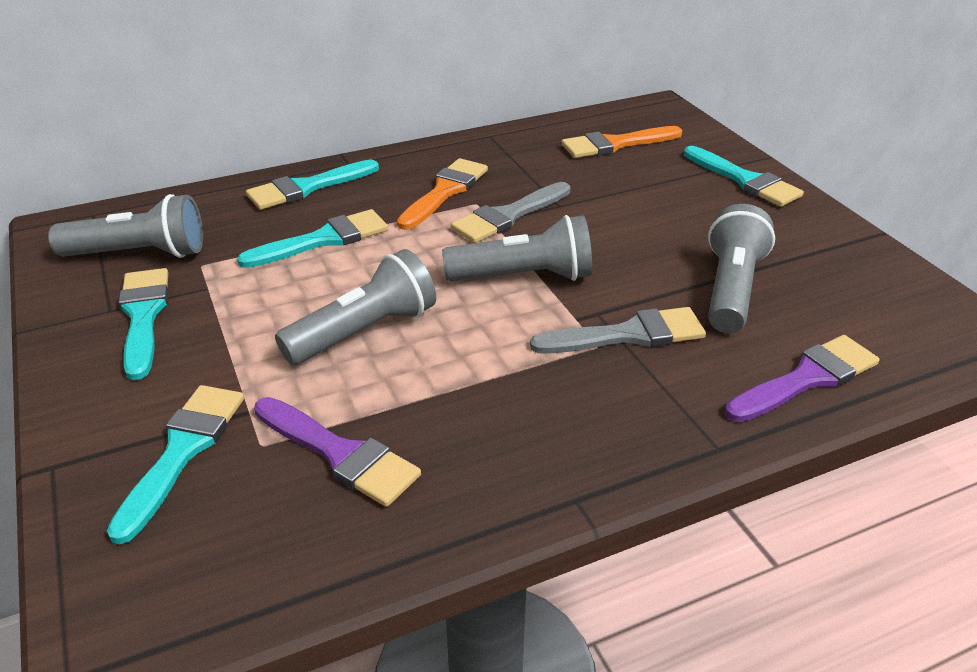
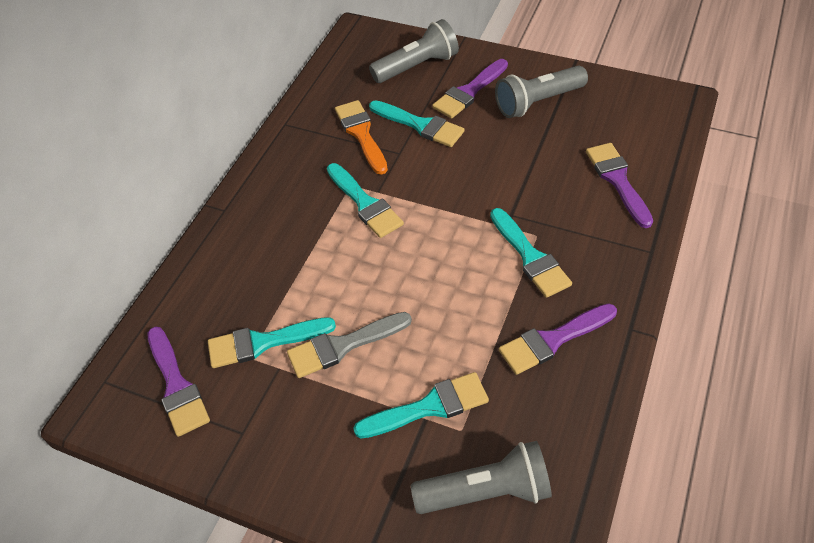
grey brush: 2 -> 1
grey flashlight: 4 -> 3
orange brush: 2 -> 1
purple brush: 2 -> 4

